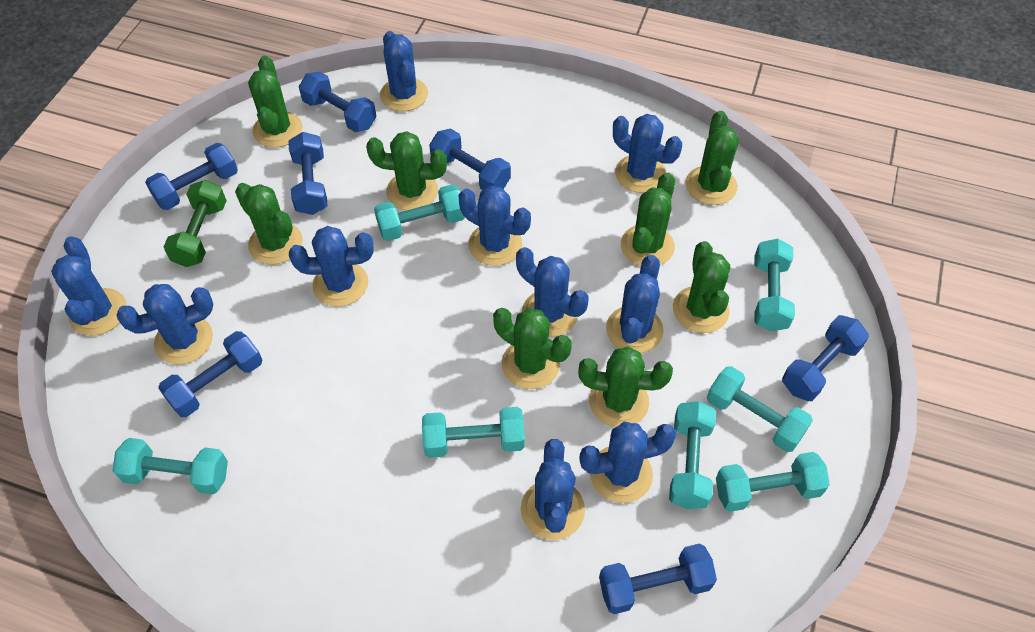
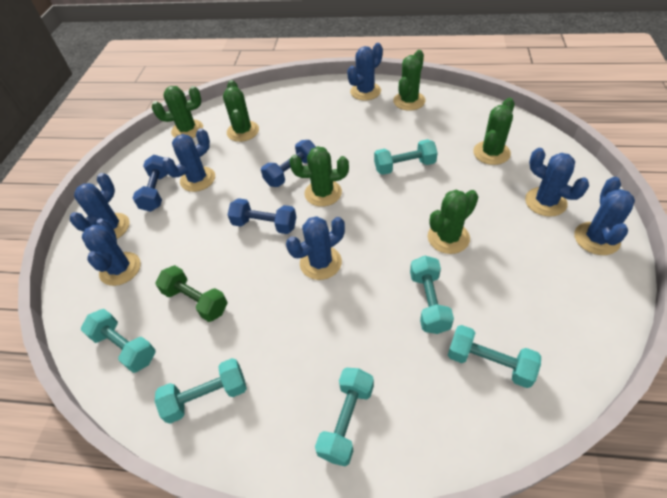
blue cactus: 10 -> 7
blue dumbbell: 7 -> 3
green cactus: 8 -> 6
turquoise dumbbell: 7 -> 6

